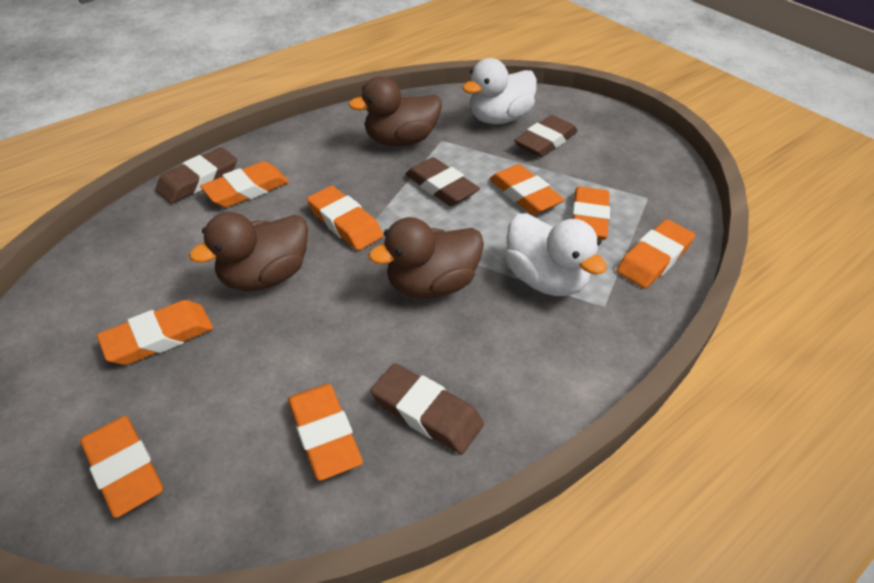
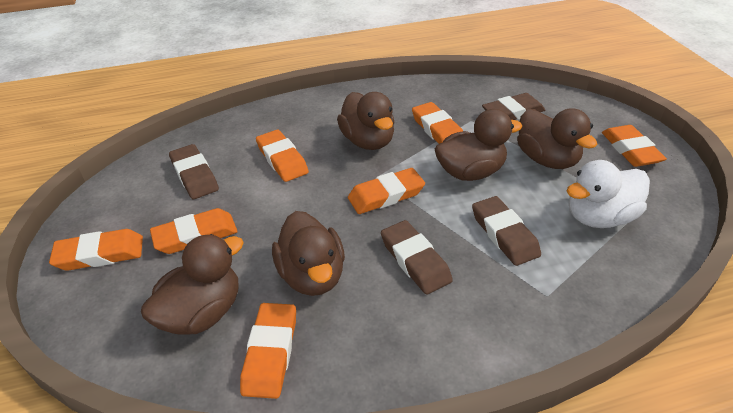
brown duck: 3 -> 5
orange eraser: 8 -> 7
white duck: 2 -> 1

